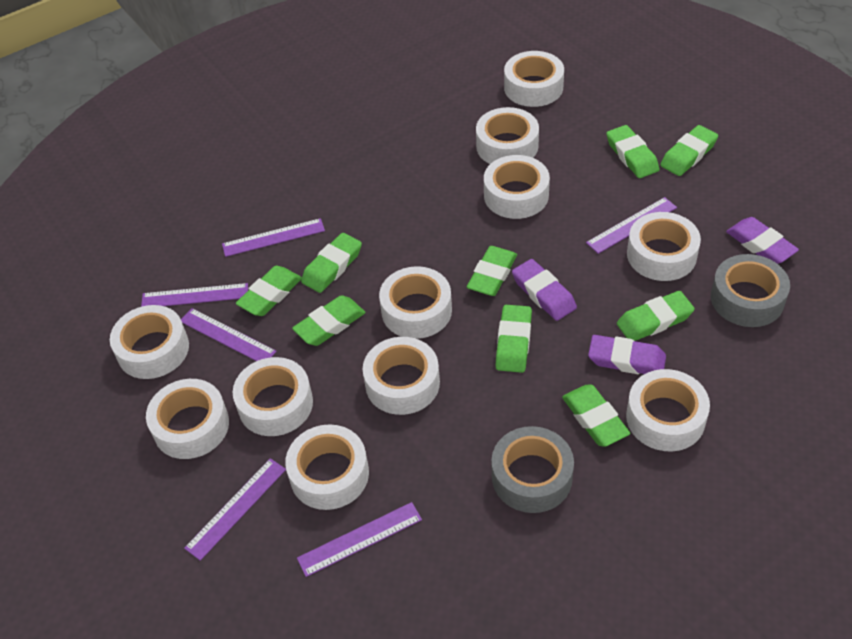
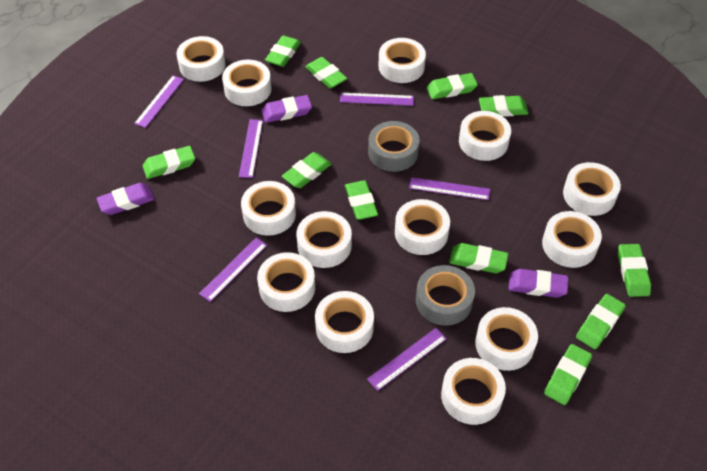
green eraser: 9 -> 11
white tape: 11 -> 13

